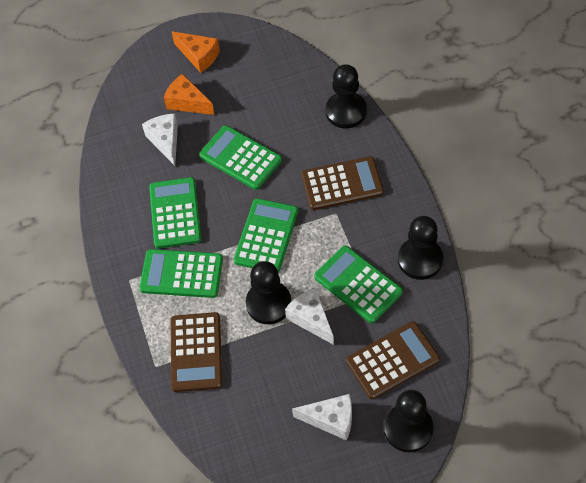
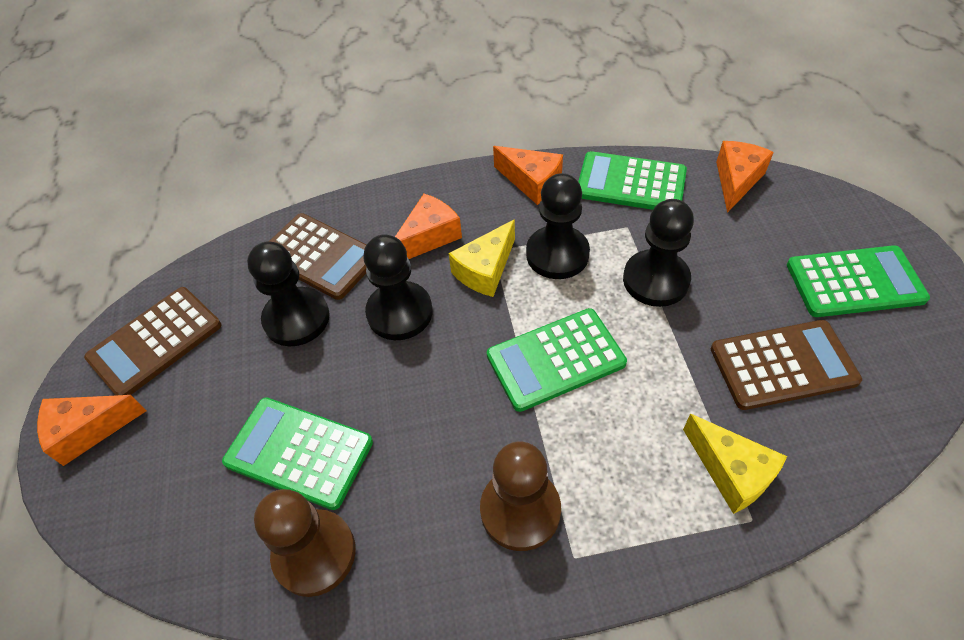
brown pawn: 0 -> 2
green calculator: 5 -> 4
orange cheese: 2 -> 4
white cheese: 3 -> 0
yellow cheese: 0 -> 2

